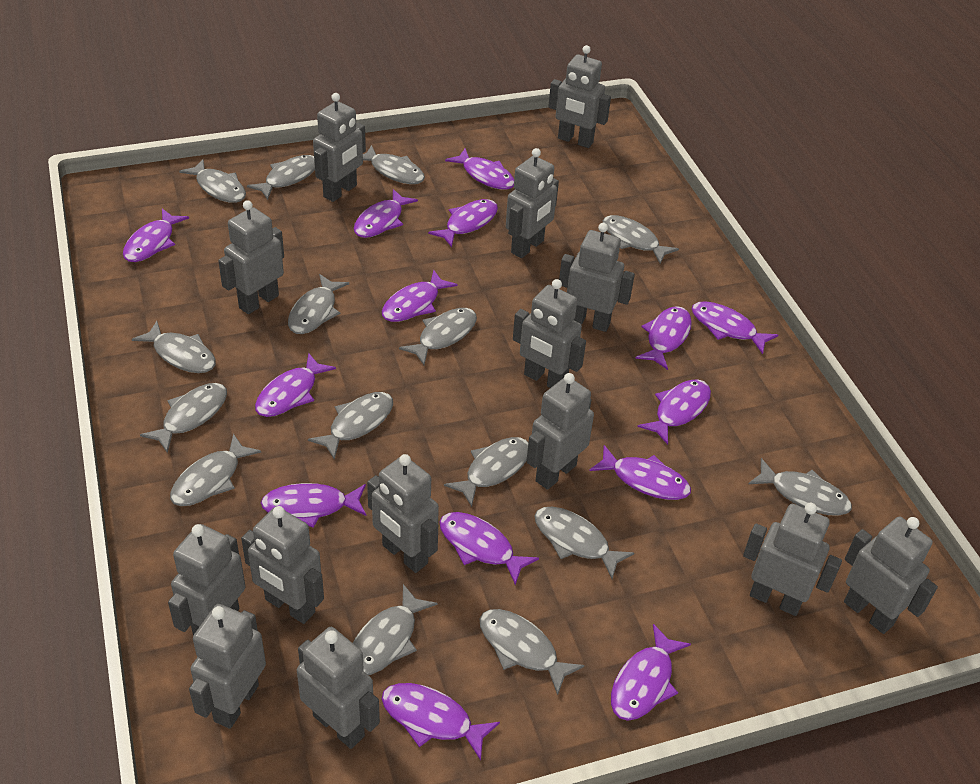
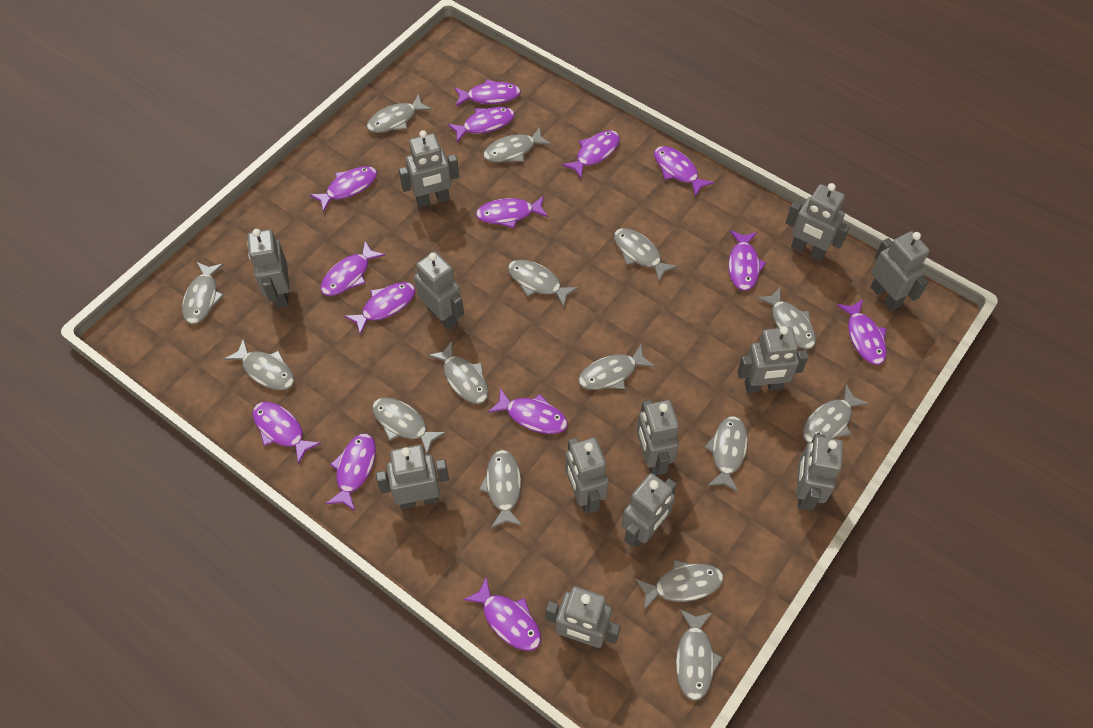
grey robot: 14 -> 12

